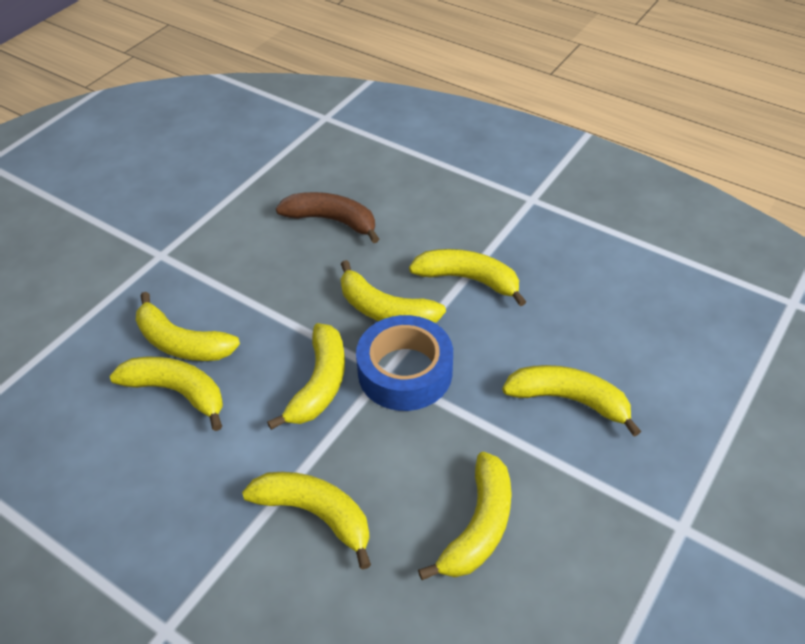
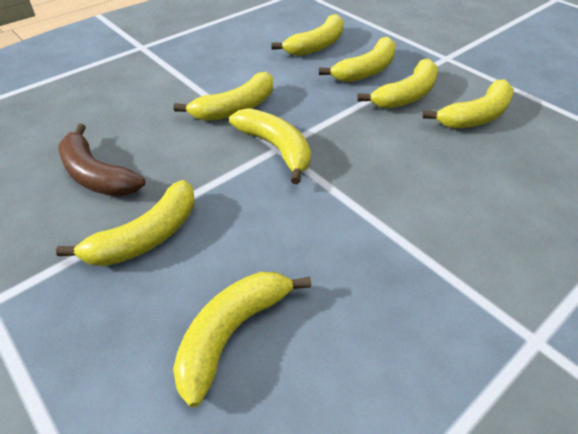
blue tape: 1 -> 0

